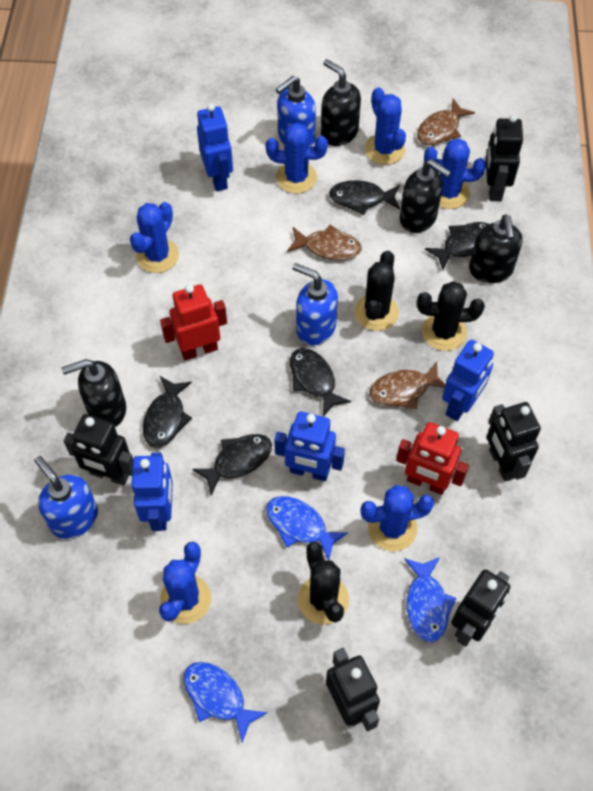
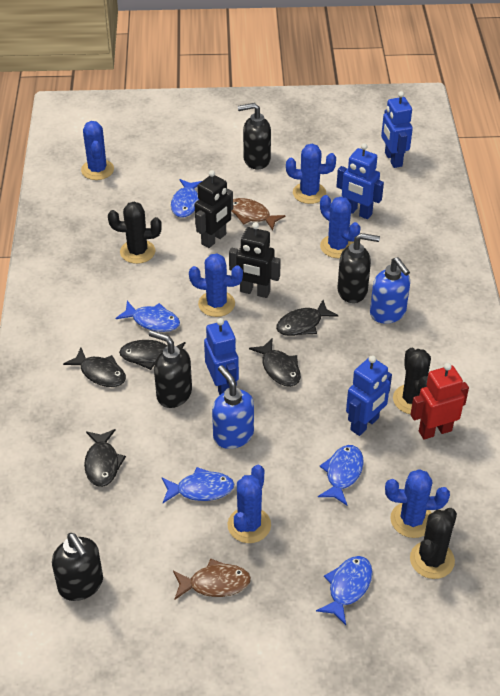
black robot: 5 -> 2
blue fish: 3 -> 5
blue soap dispenser: 3 -> 2
brown fish: 3 -> 2
red robot: 2 -> 1

